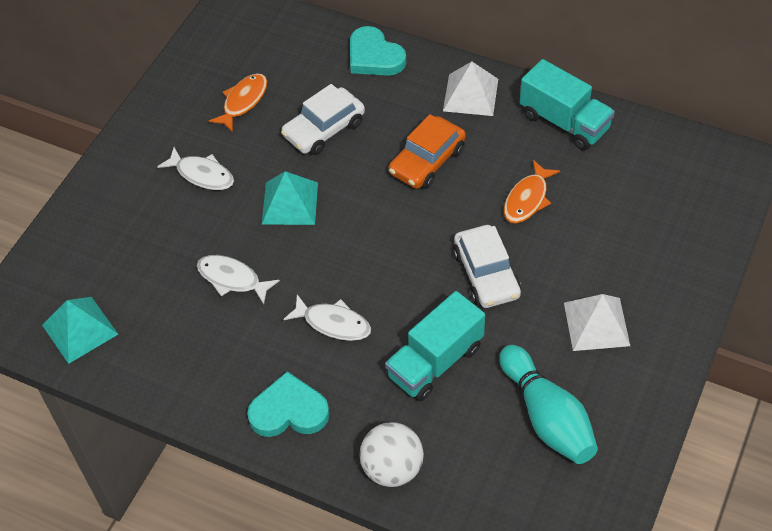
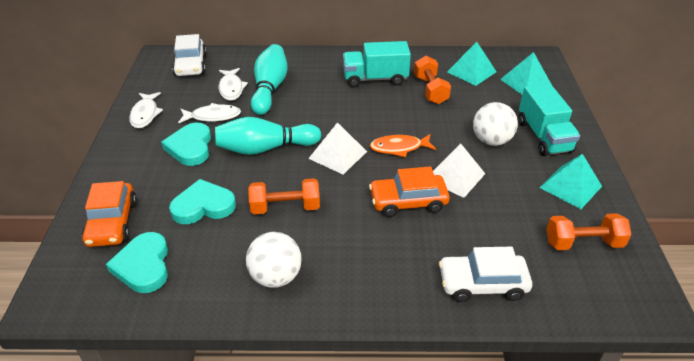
orange car: 1 -> 2
orange dumbbell: 0 -> 3
orange fish: 2 -> 1
turquoise bowling pin: 1 -> 2
turquoise heart: 2 -> 3
turquoise pyramid: 2 -> 3
white ball: 1 -> 2

